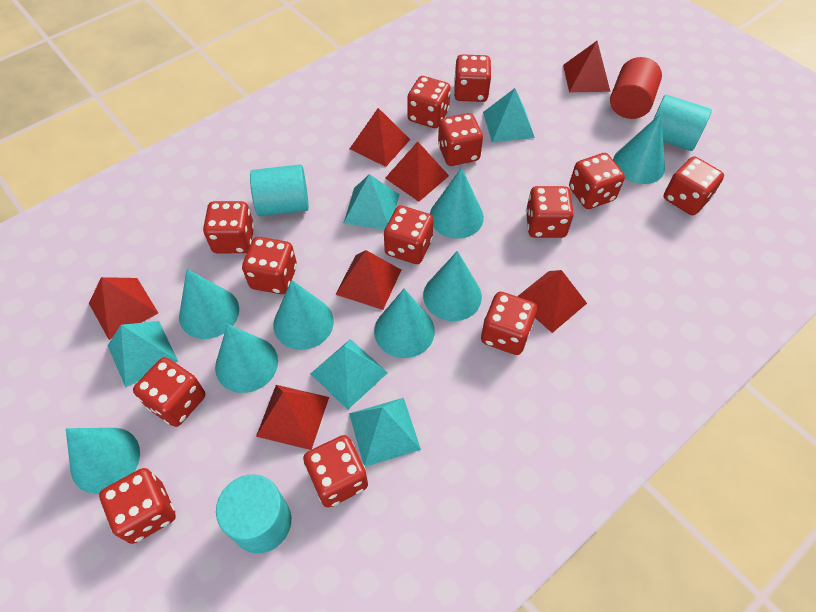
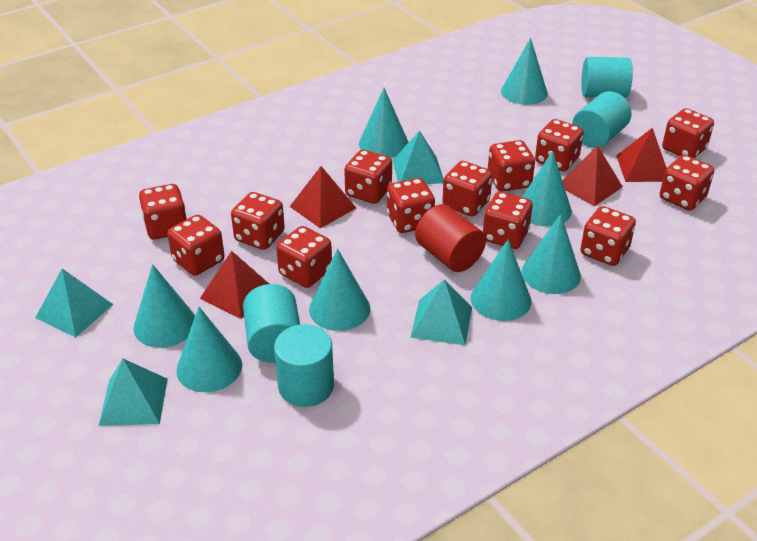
red pyramid: 7 -> 4
turquoise cylinder: 3 -> 4
turquoise pyramid: 5 -> 4

